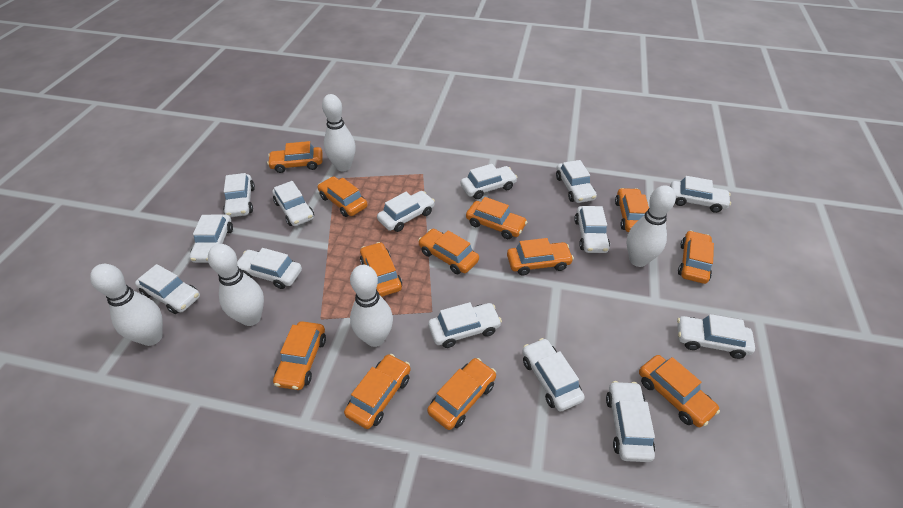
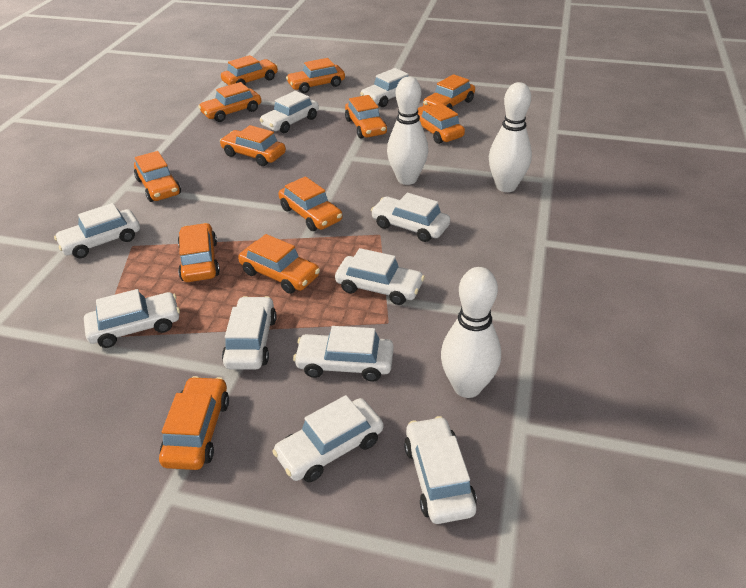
white bowling pin: 5 -> 3
white car: 14 -> 10

